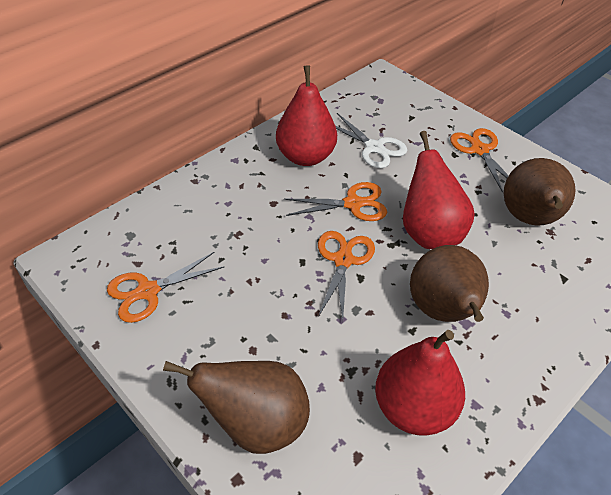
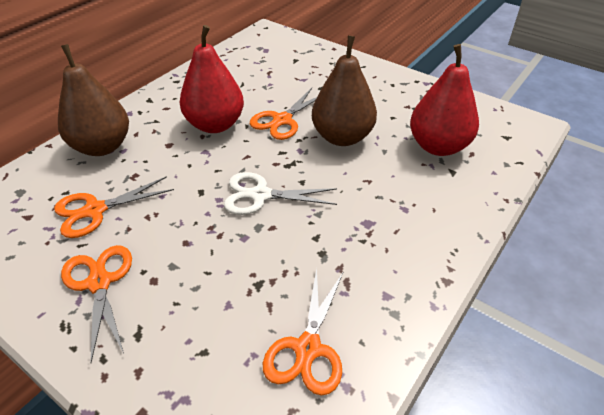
brown pear: 3 -> 2
red pear: 3 -> 2

